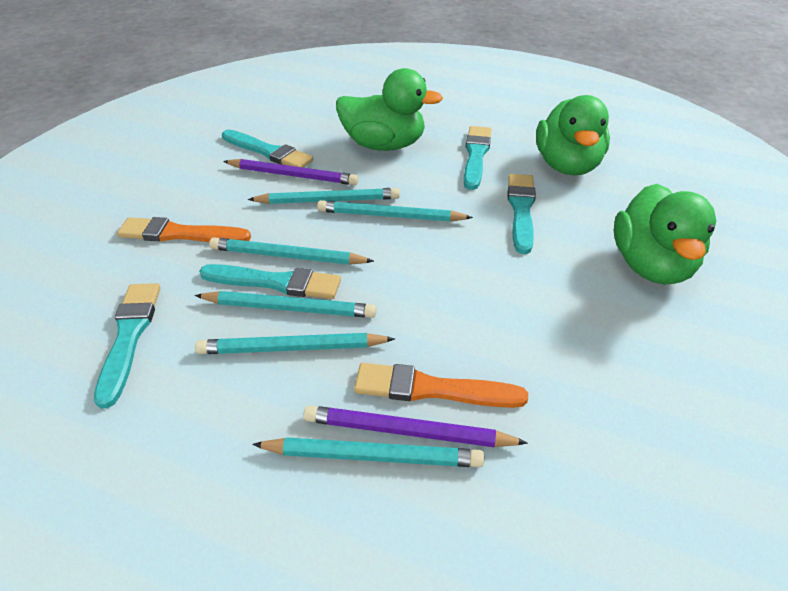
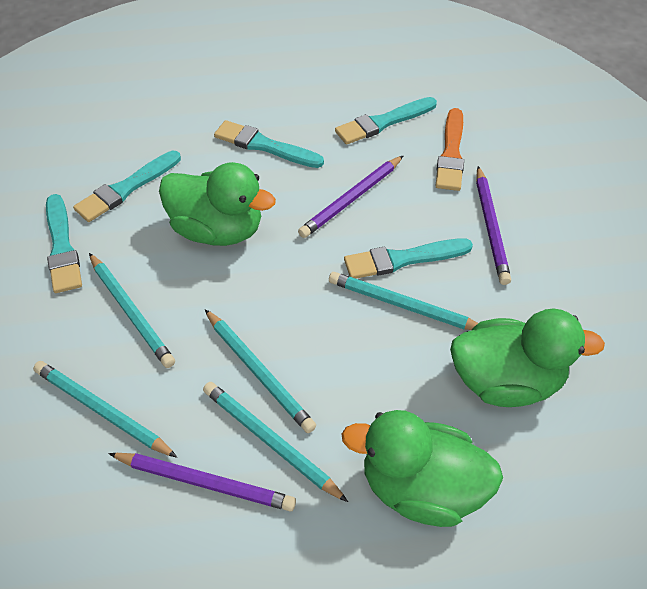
orange brush: 2 -> 1
purple pencil: 2 -> 3
turquoise pencil: 6 -> 5

